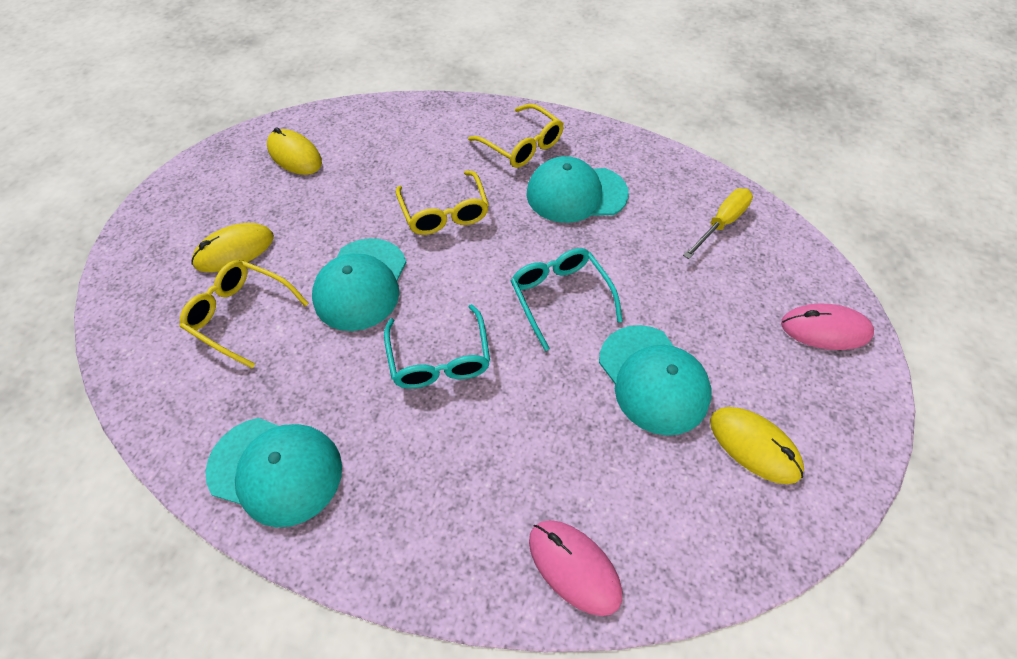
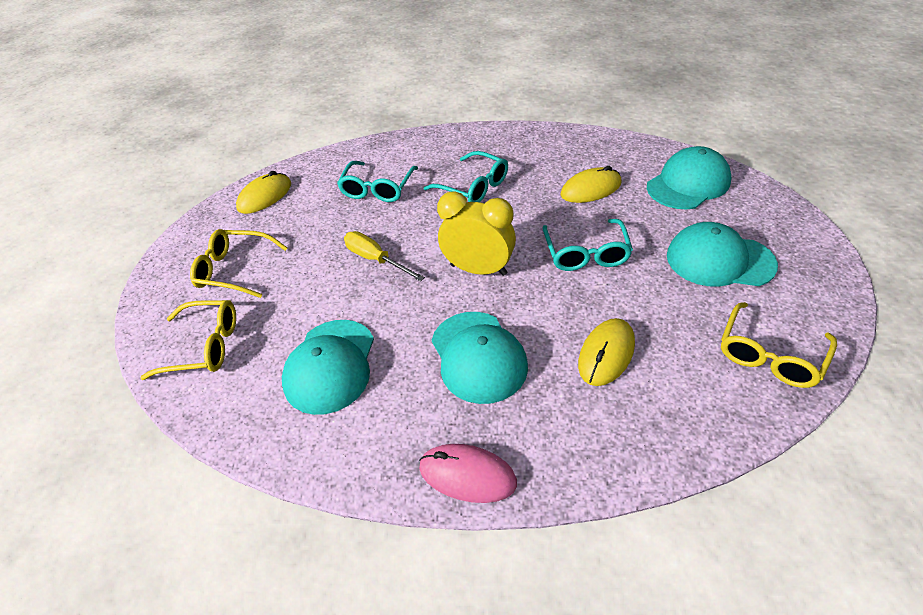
pink mouse: 2 -> 1
turquoise glasses: 2 -> 3
yellow clock: 0 -> 1

